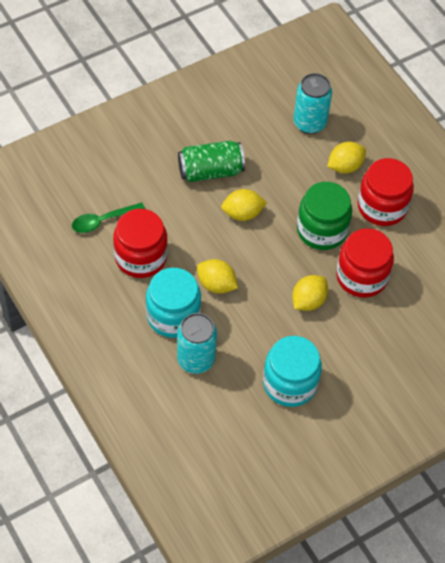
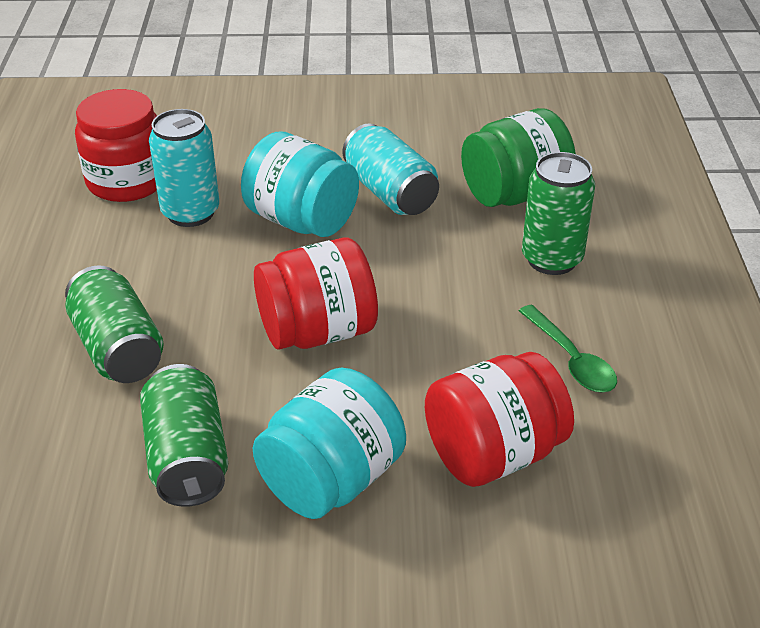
green can: 1 -> 3
yellow lemon: 4 -> 0

